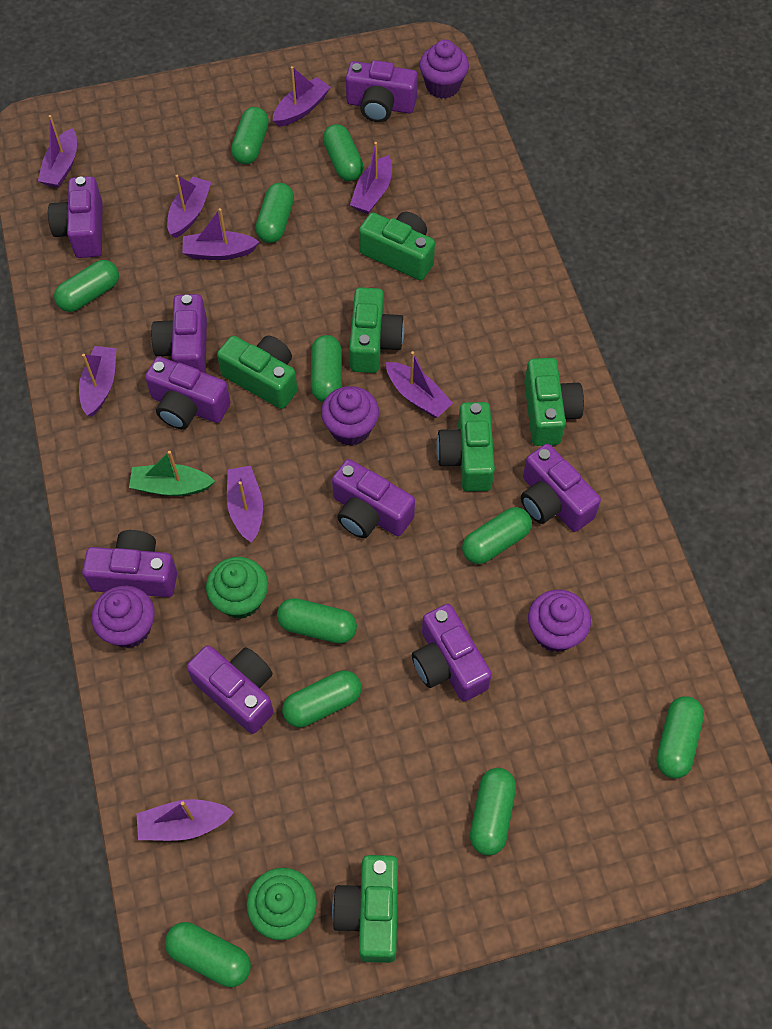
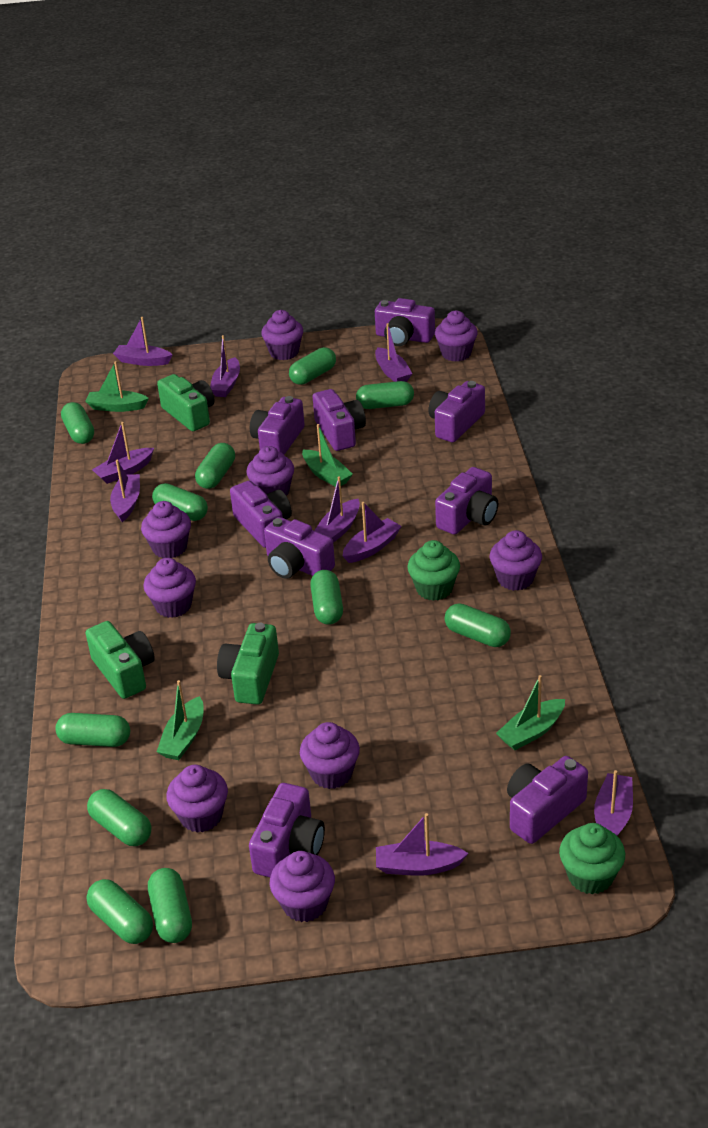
green boat: 1 -> 4
green camera: 6 -> 3
purple cupcake: 4 -> 9

